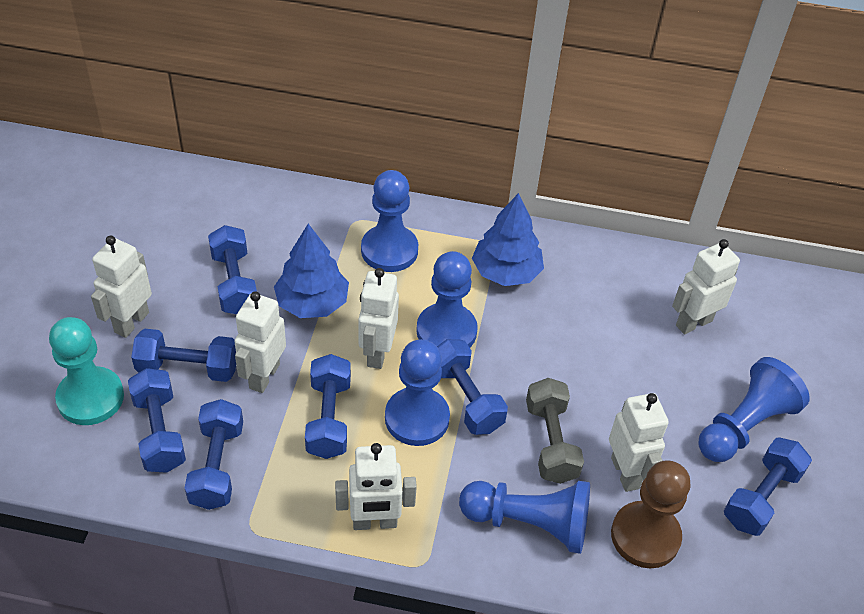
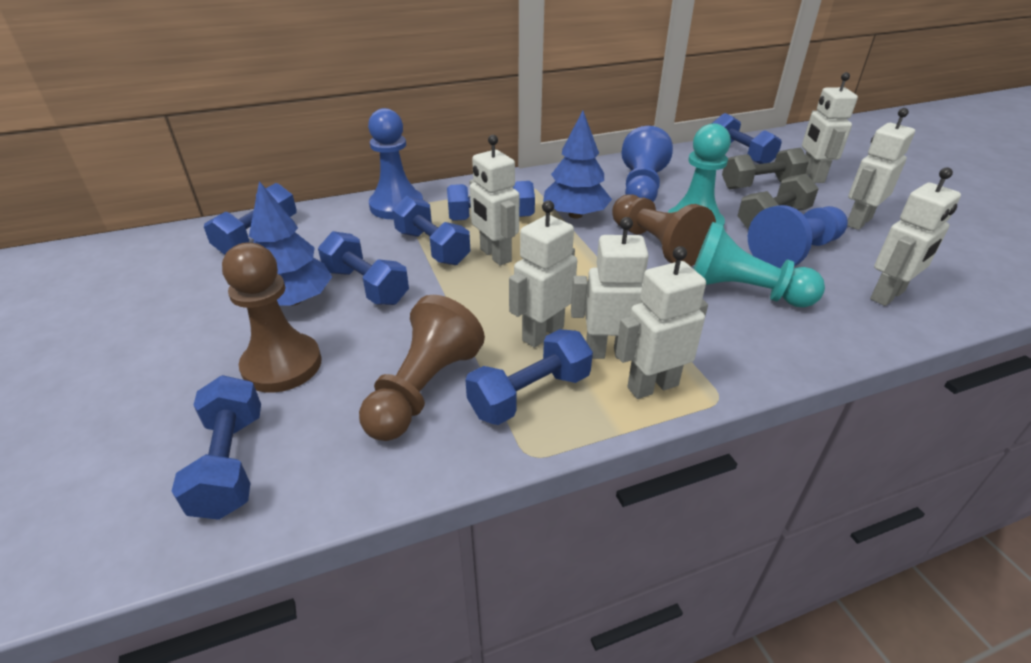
blue pawn: 5 -> 3
brown pawn: 1 -> 3
grey dumbbell: 1 -> 2
turquoise pawn: 1 -> 2
white robot: 6 -> 7

